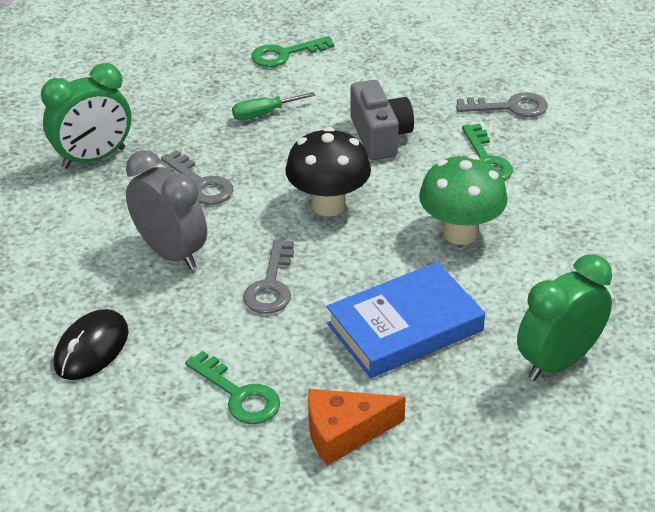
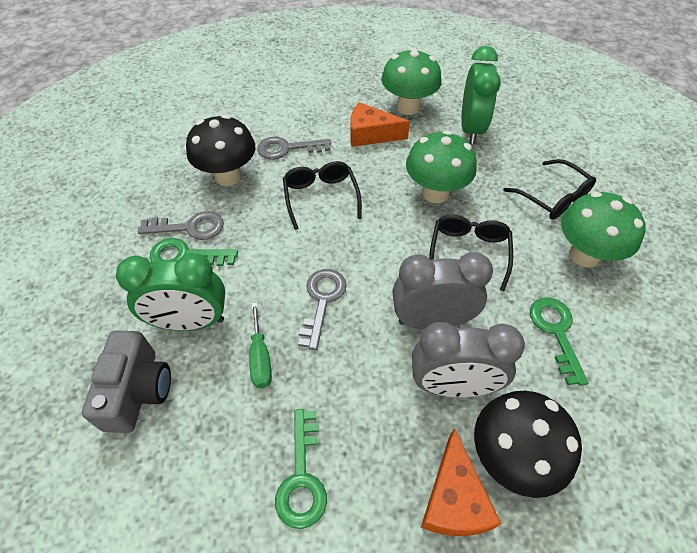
black glasses: 0 -> 3
black mouse: 1 -> 0
black mushroom: 1 -> 2
blue book: 1 -> 0
green mushroom: 1 -> 3
grey clock: 1 -> 2
orange cheese: 1 -> 2

